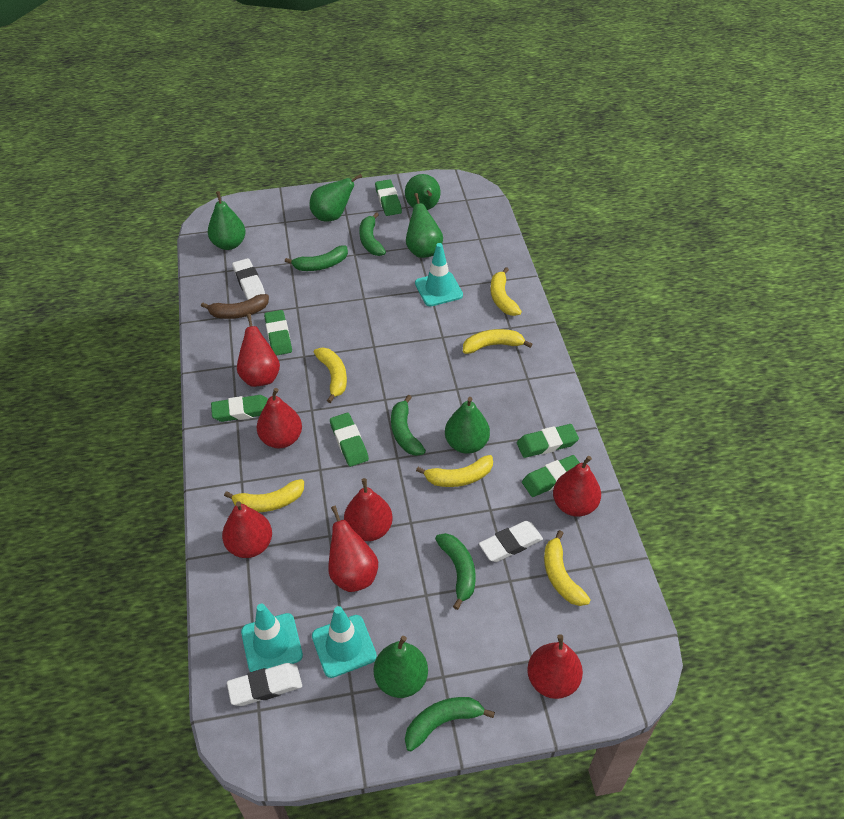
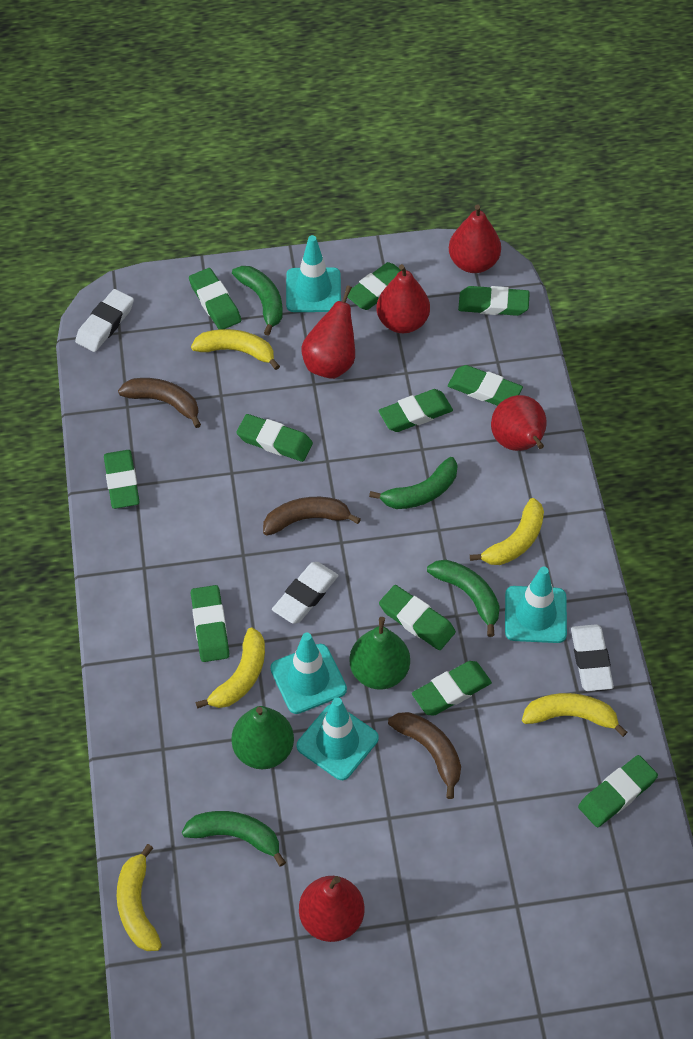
brown banana: 1 -> 3
green banana: 5 -> 4
green eraser: 6 -> 11
green pear: 6 -> 2
red pear: 7 -> 5
turquoise traffic cone: 3 -> 4
yellow banana: 6 -> 5

